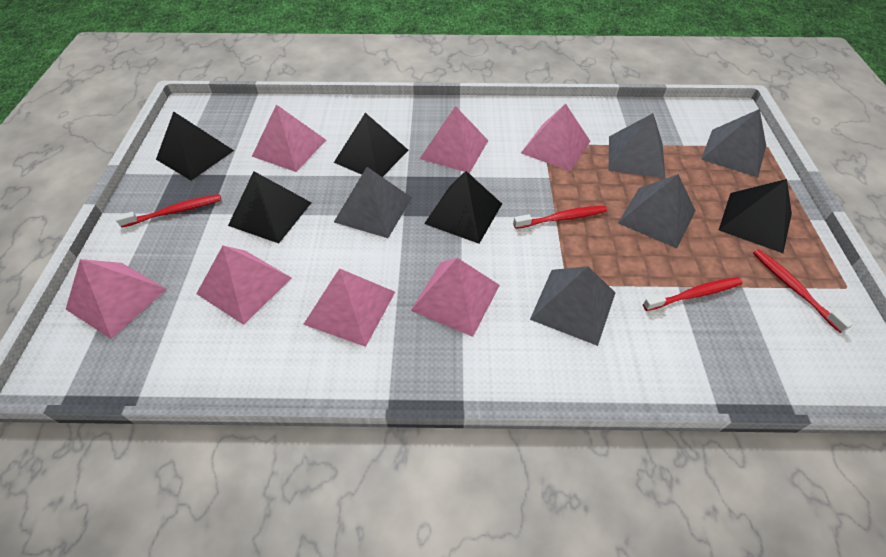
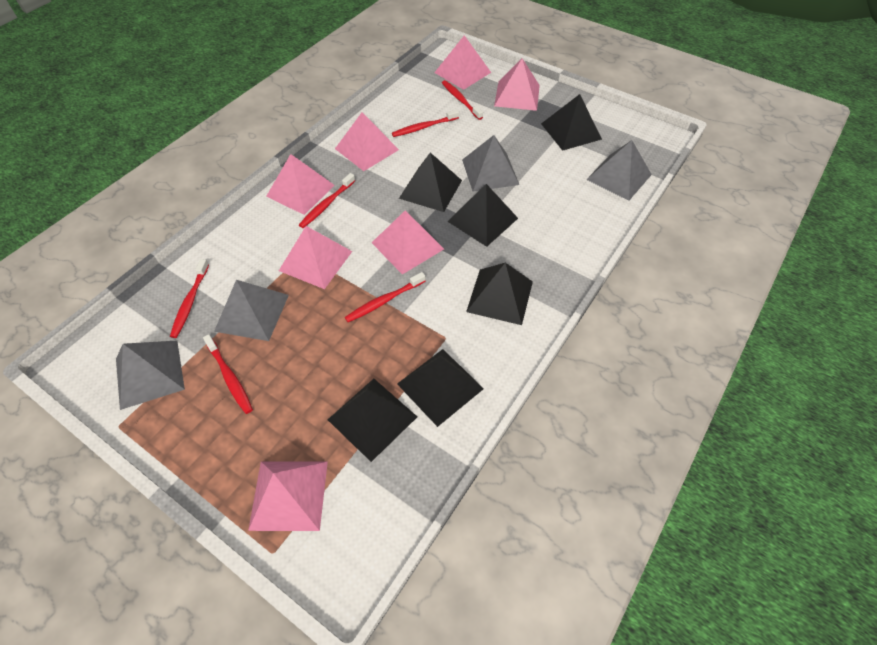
black pyramid: 5 -> 6
grey pyramid: 5 -> 4
red toothbrush: 4 -> 6

